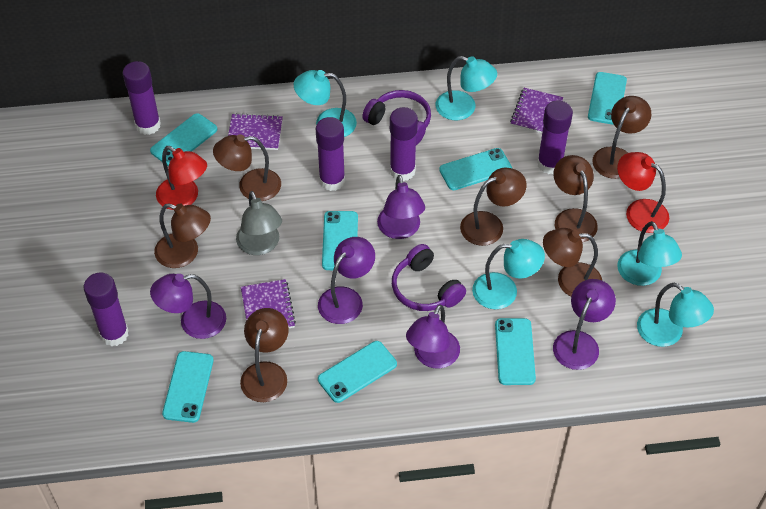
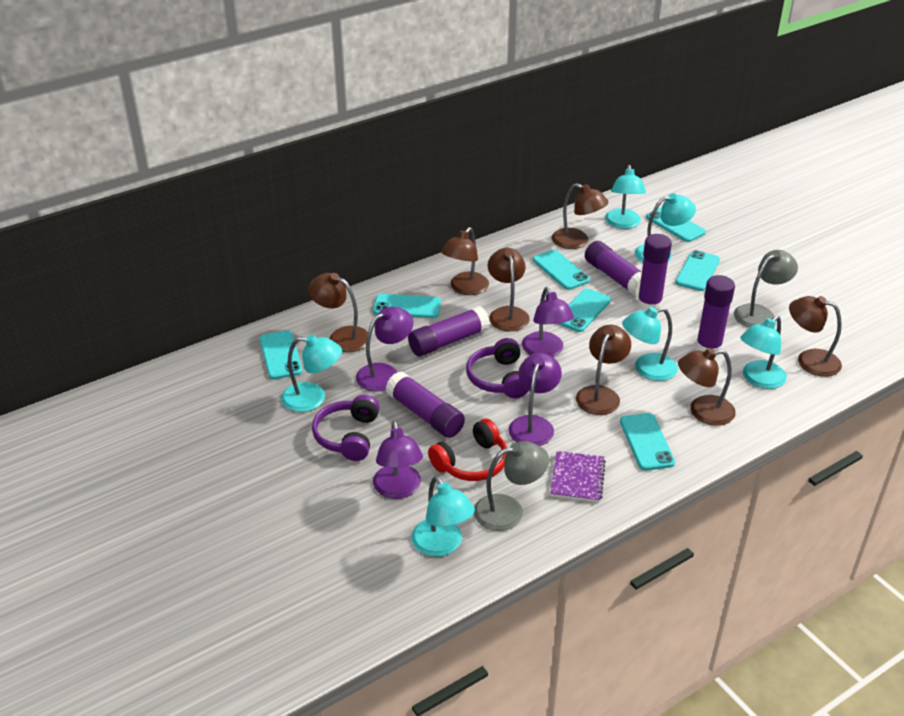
grey lamp: 1 -> 2
purple lamp: 5 -> 4
purple notebook: 3 -> 1
red headphones: 0 -> 1
red lamp: 2 -> 0
turquoise lamp: 5 -> 6

